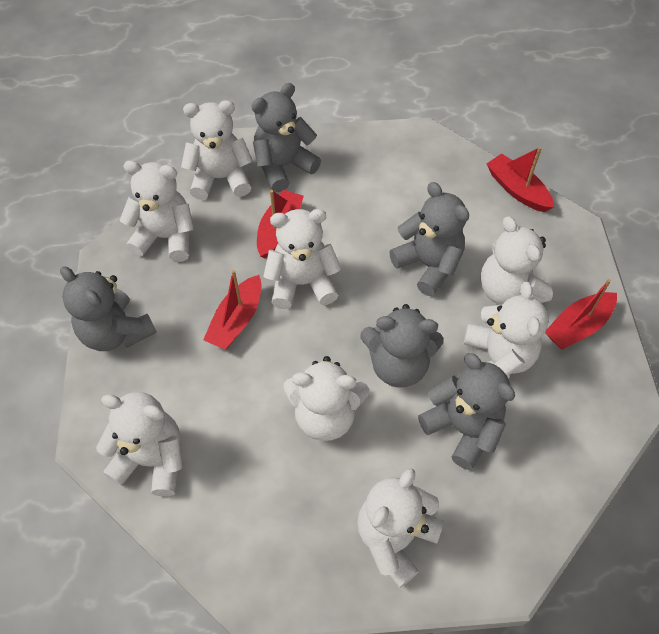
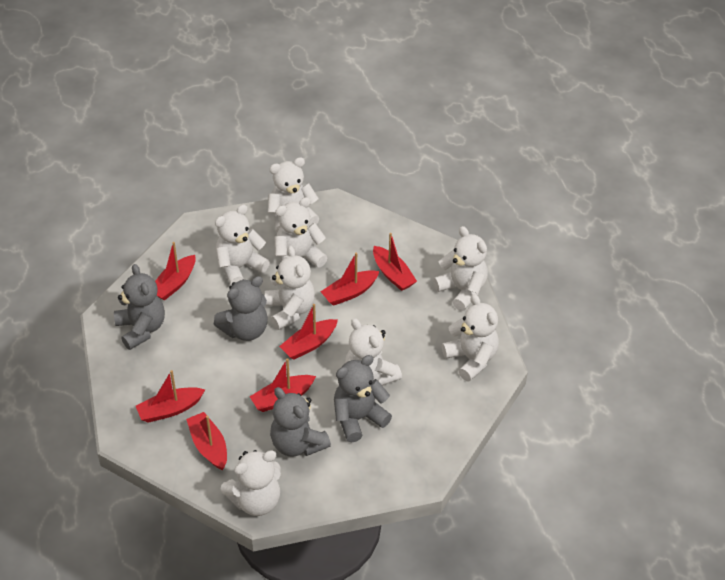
grey teddy bear: 5 -> 4
red boat: 4 -> 7

